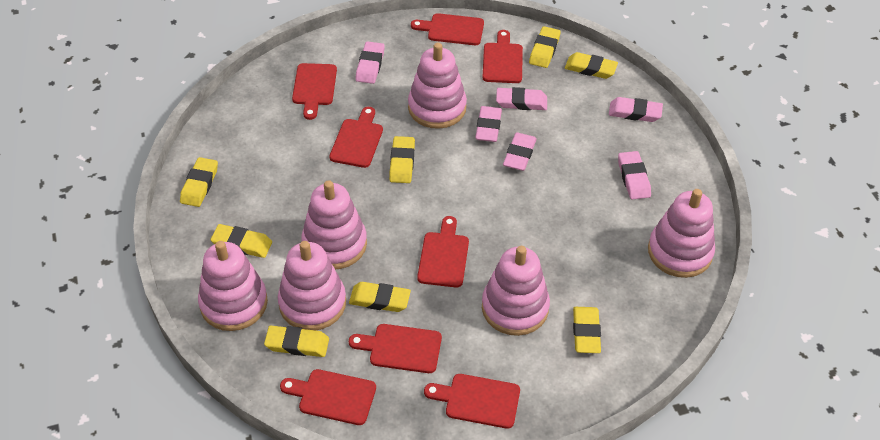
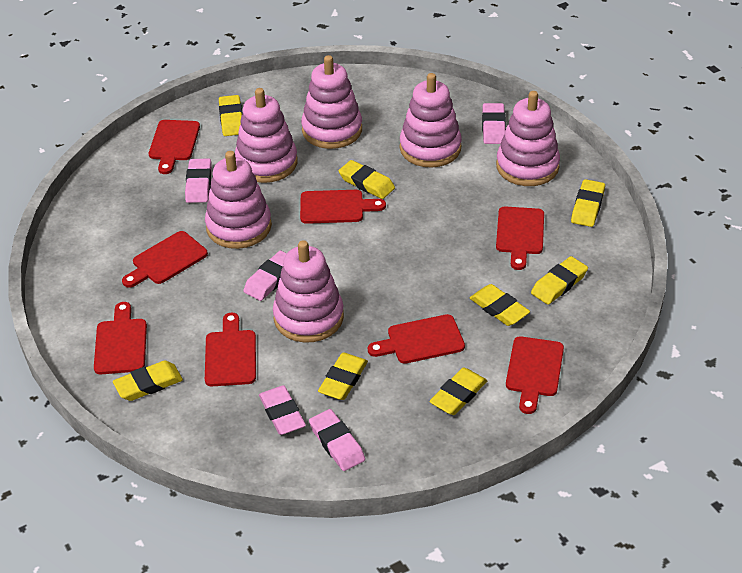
pink eraser: 6 -> 5

